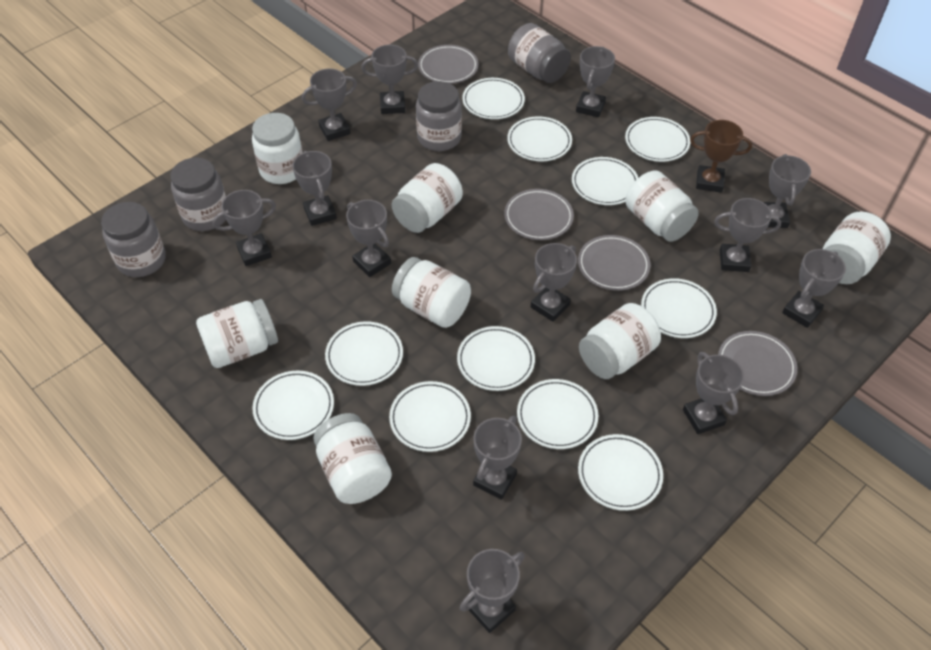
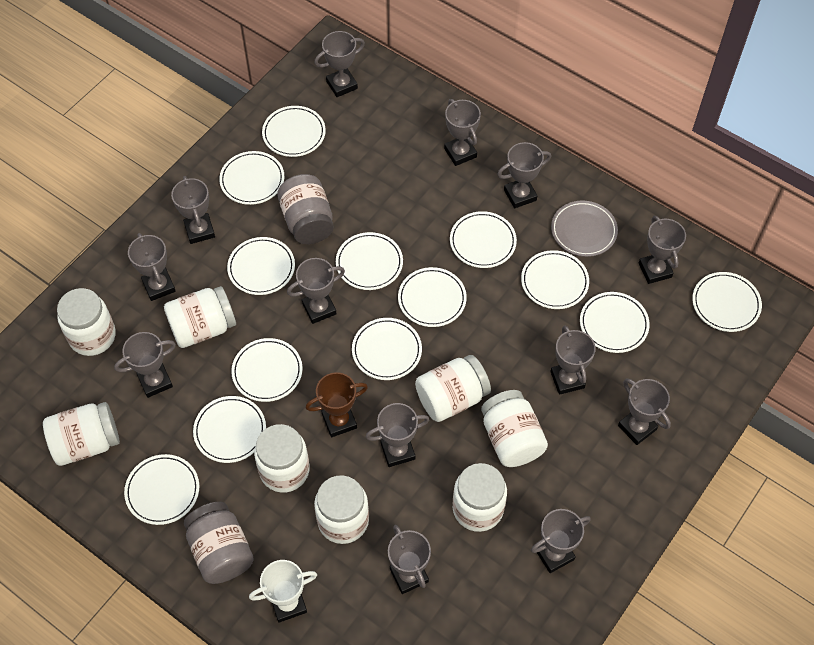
grey jar: 4 -> 2
grey plate: 4 -> 1
white plate: 11 -> 13
white trophy: 0 -> 1

